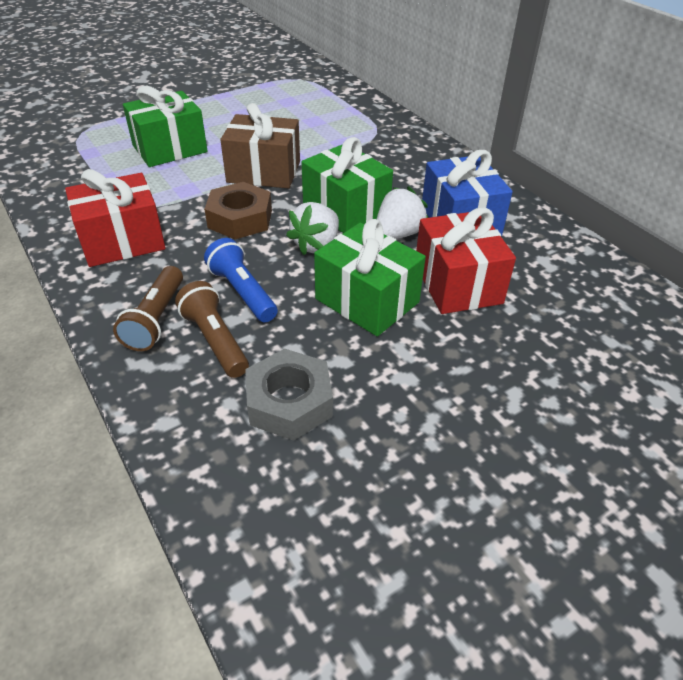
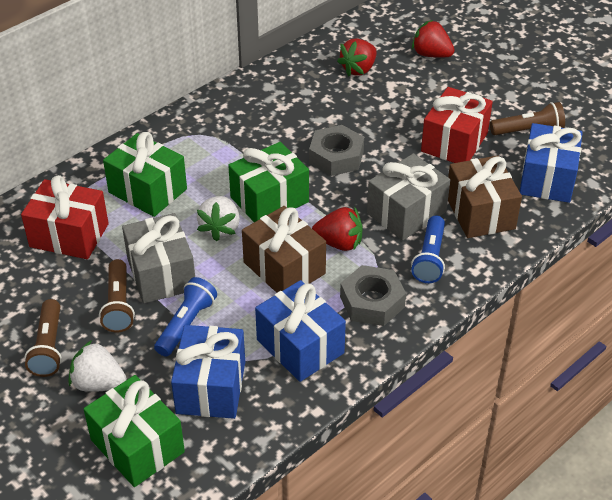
blue flashlight: 1 -> 2
blue gift: 1 -> 3
brown flashlight: 2 -> 3
brown gift: 1 -> 2
brown nut: 1 -> 0
grey gift: 0 -> 2
grey nut: 1 -> 2
red strawberry: 0 -> 3

